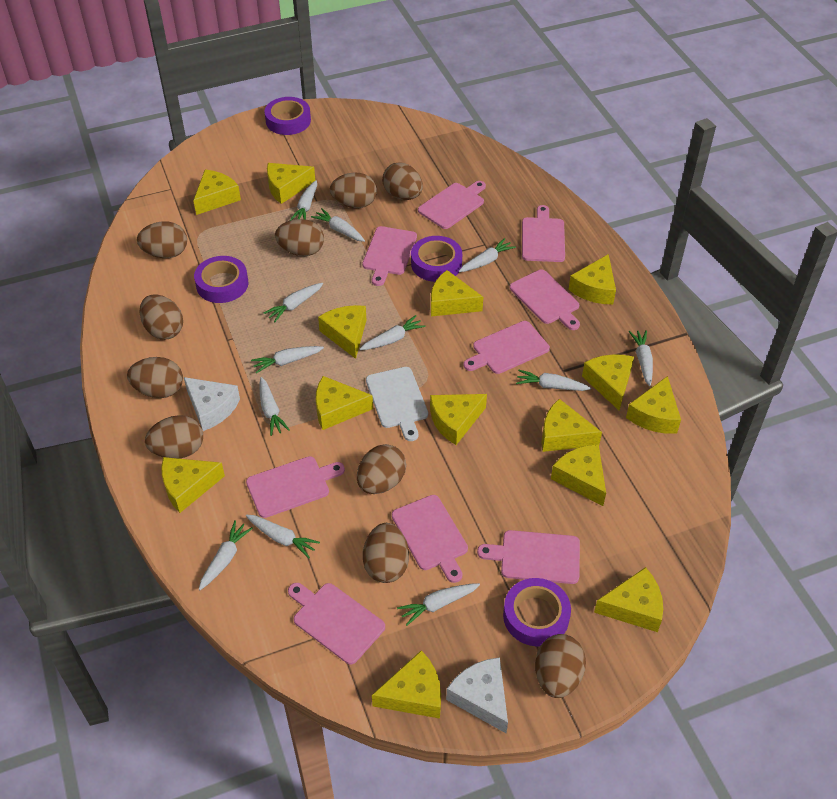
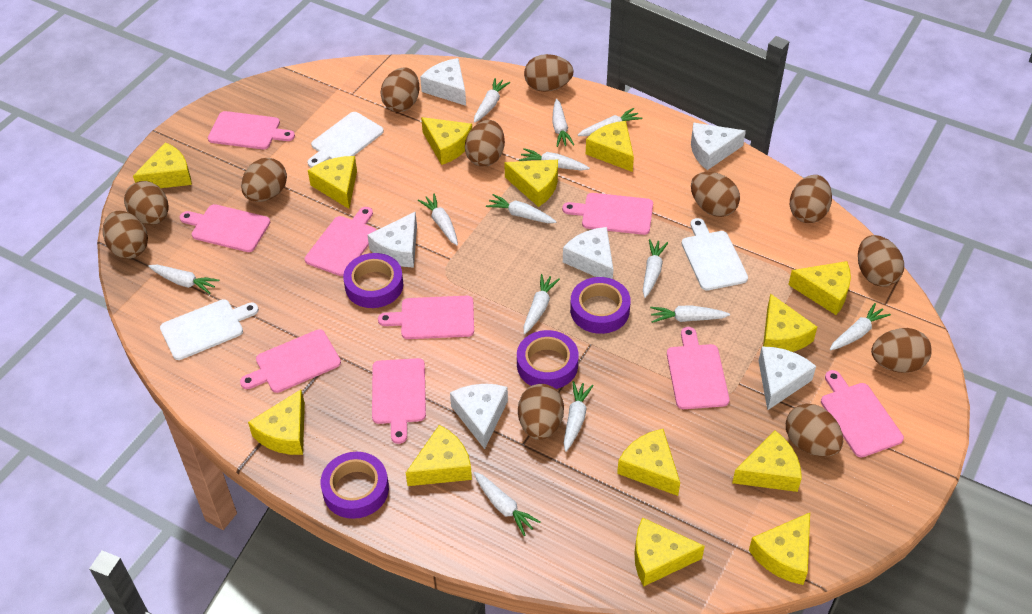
brown egg: 10 -> 12
white carrot: 12 -> 13
white cheese: 2 -> 6
white cutting board: 1 -> 3
yellow cheese: 14 -> 13

